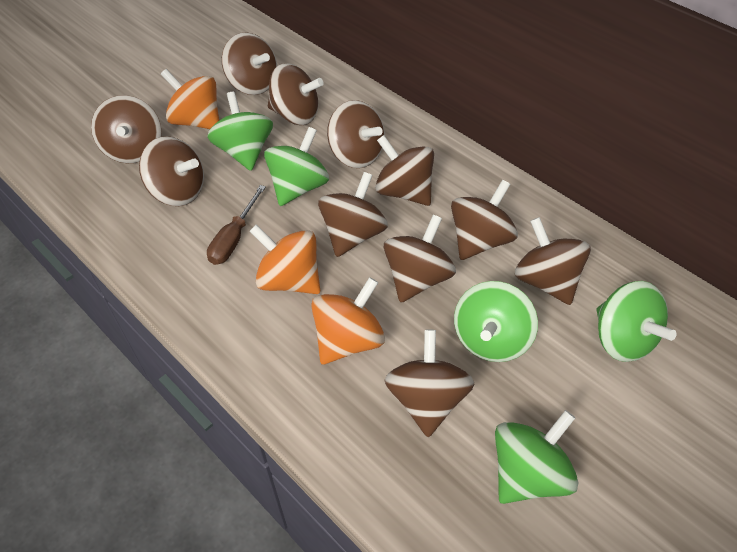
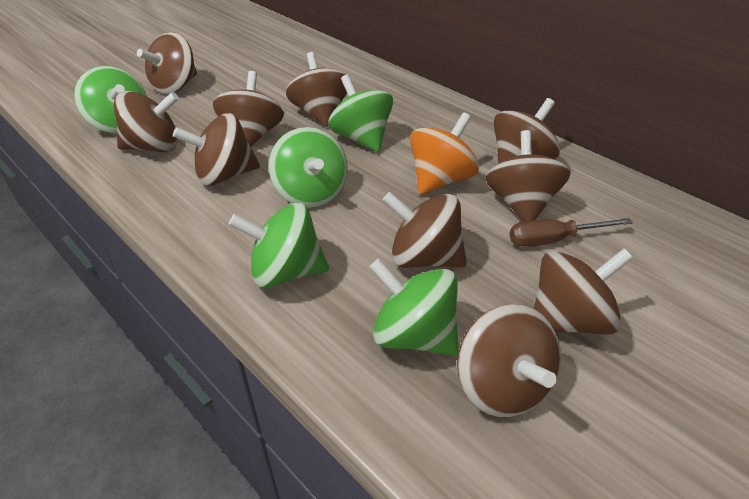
brown spinning top: 11 -> 10
orange spinning top: 3 -> 1

